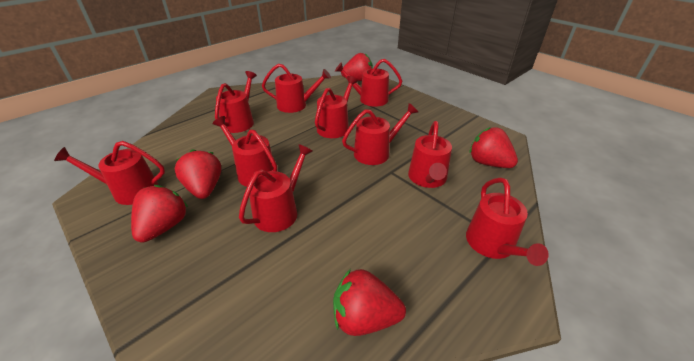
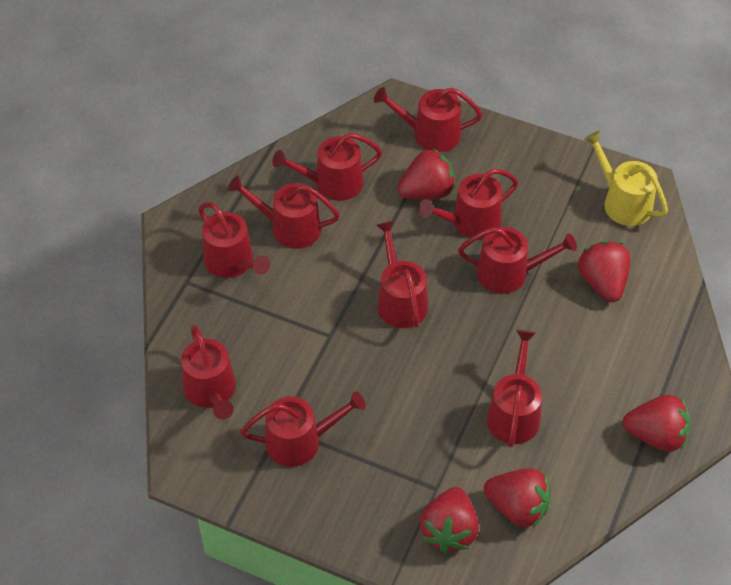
yellow watering can: 0 -> 1

